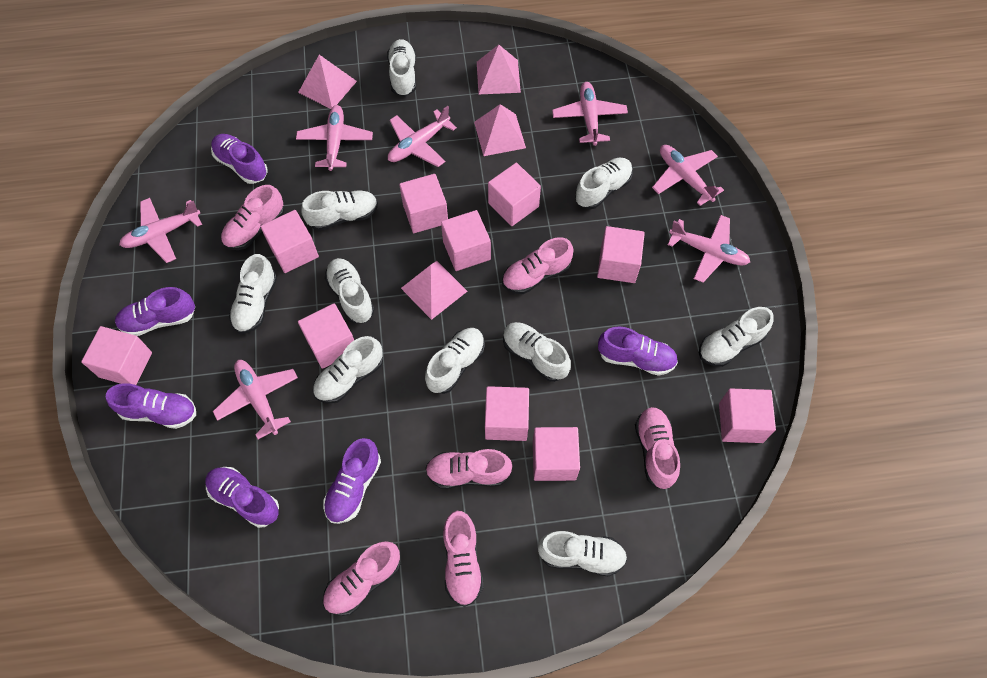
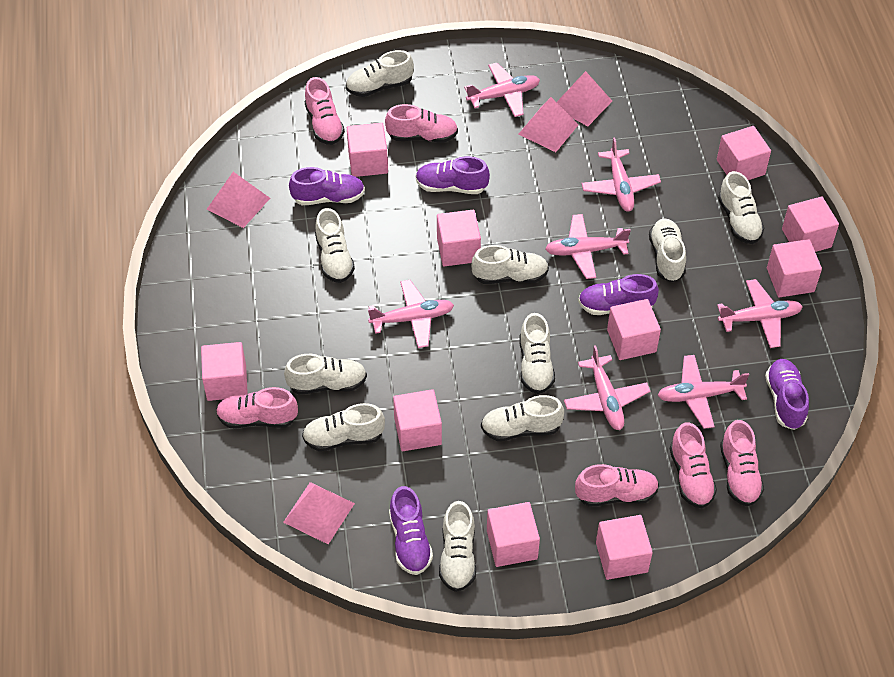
purple shoe: 6 -> 5

